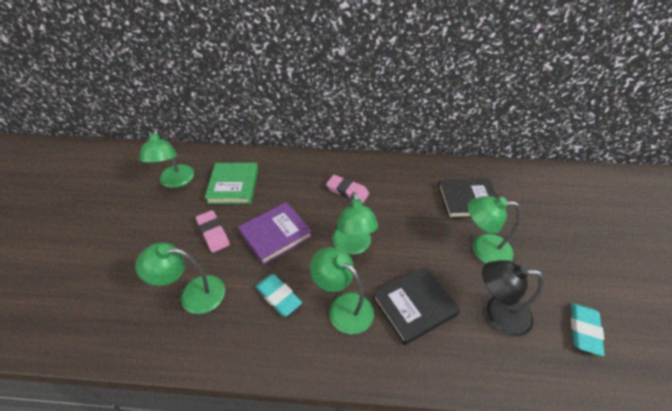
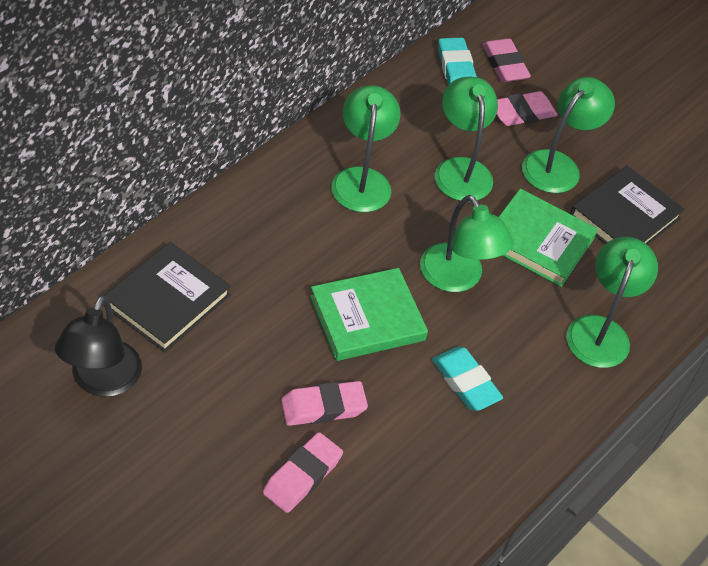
green book: 1 -> 2
pink eraser: 2 -> 4
purple book: 1 -> 0

